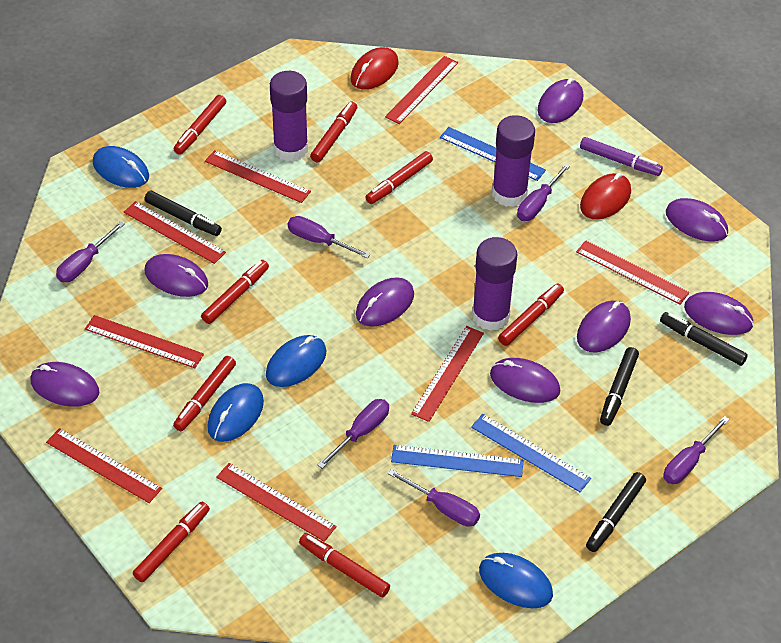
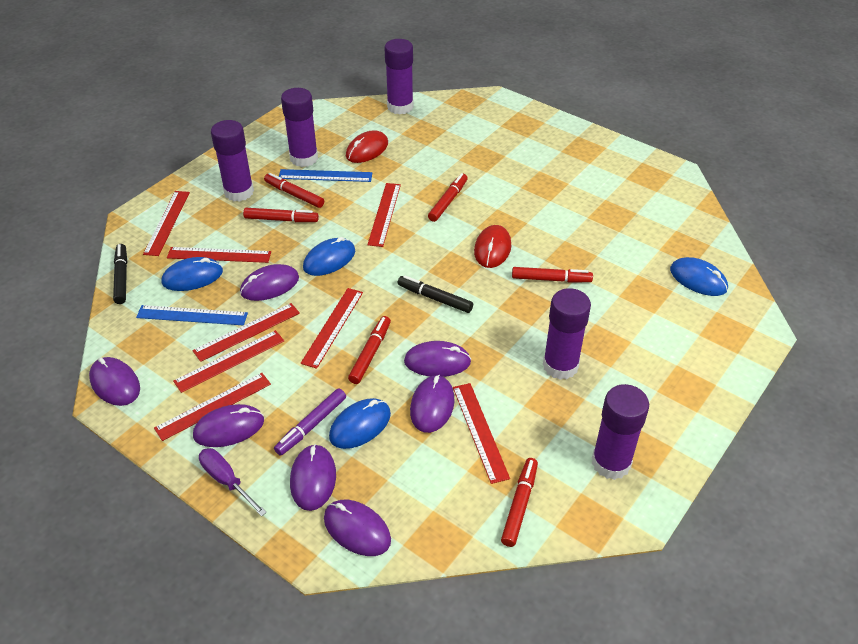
black marker: 4 -> 2
blue ruler: 3 -> 2
purple glue stick: 3 -> 5
purple mouse: 8 -> 7
purple screwdriver: 6 -> 1
red marker: 8 -> 6

